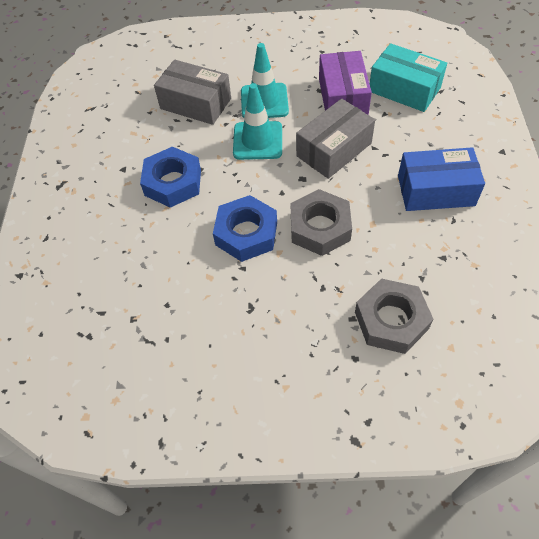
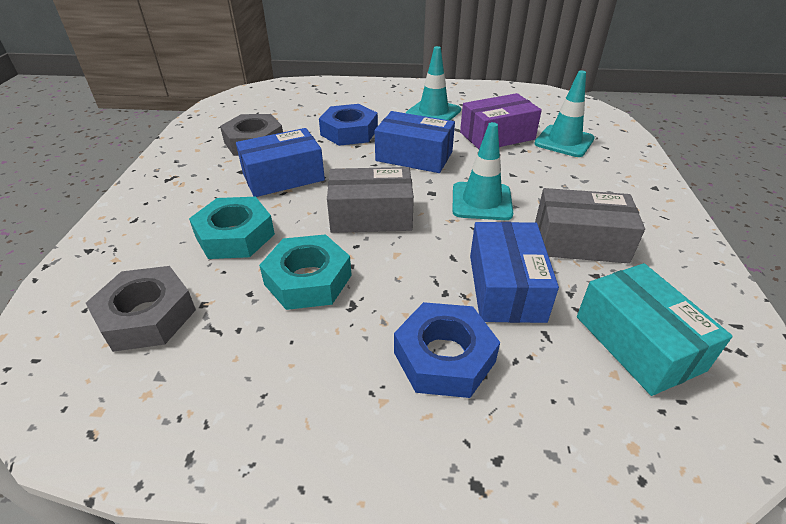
blue box: 1 -> 3
turquoise nut: 0 -> 2
turquoise traffic cone: 2 -> 3

